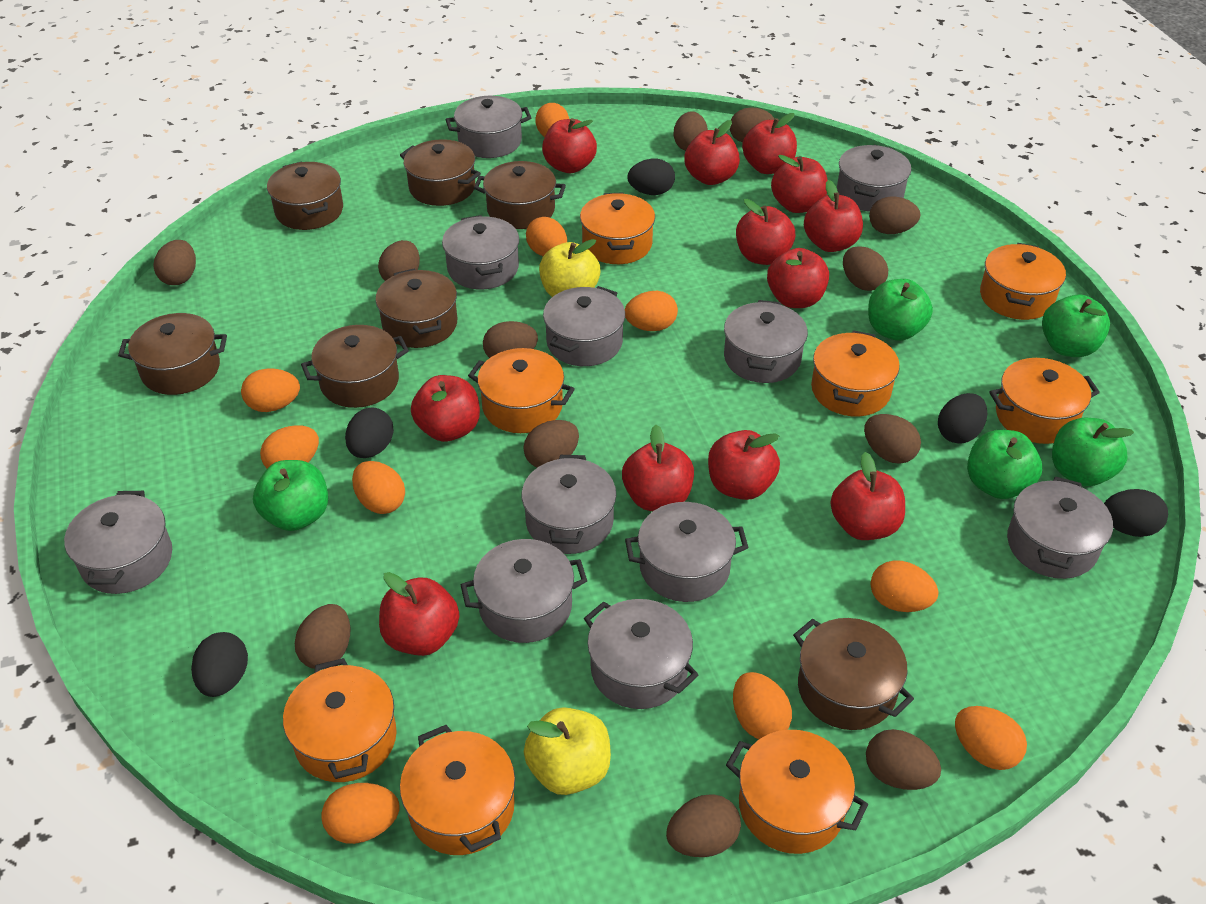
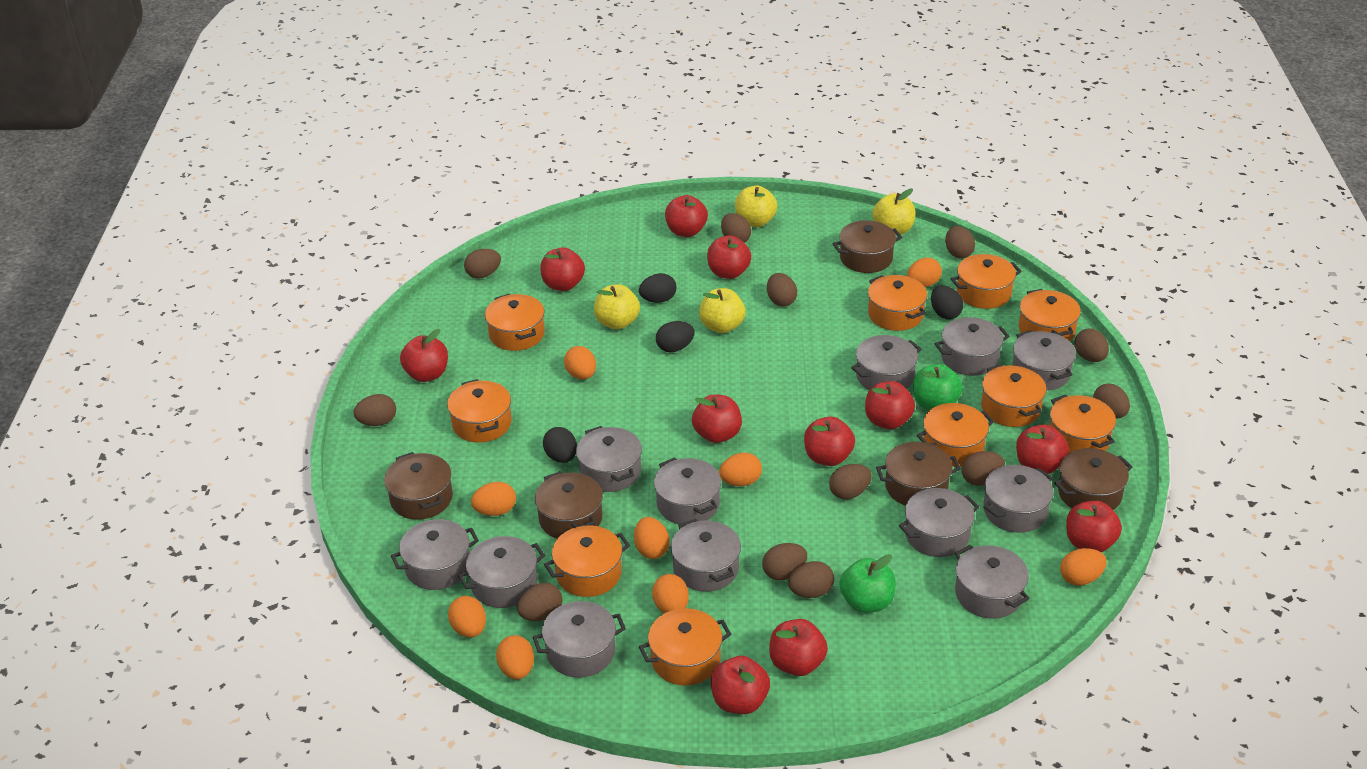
black egg: 5 -> 4
brown pot: 7 -> 5
green apple: 5 -> 2
grey pot: 11 -> 12
orange egg: 10 -> 9
orange pot: 8 -> 10
red apple: 12 -> 11
yellow apple: 2 -> 4

